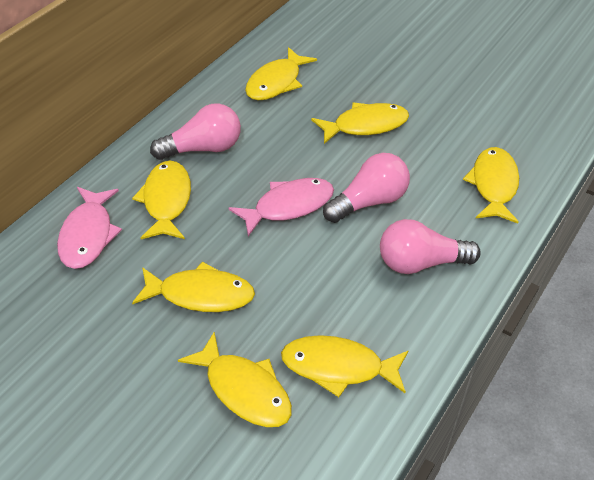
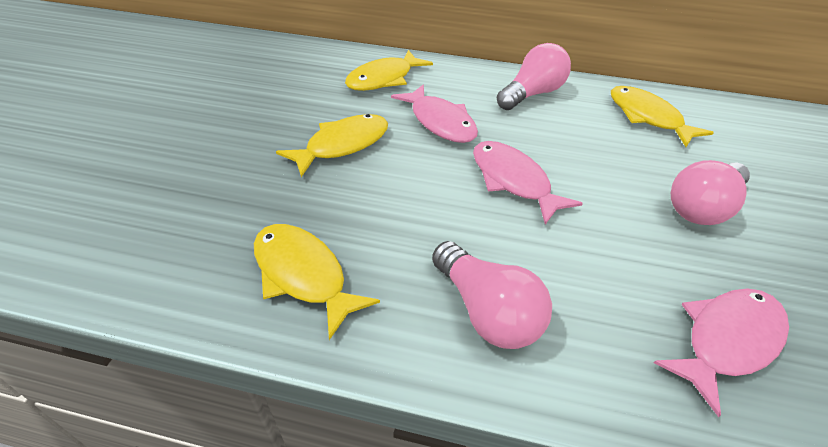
pink fish: 2 -> 3
yellow fish: 7 -> 4

